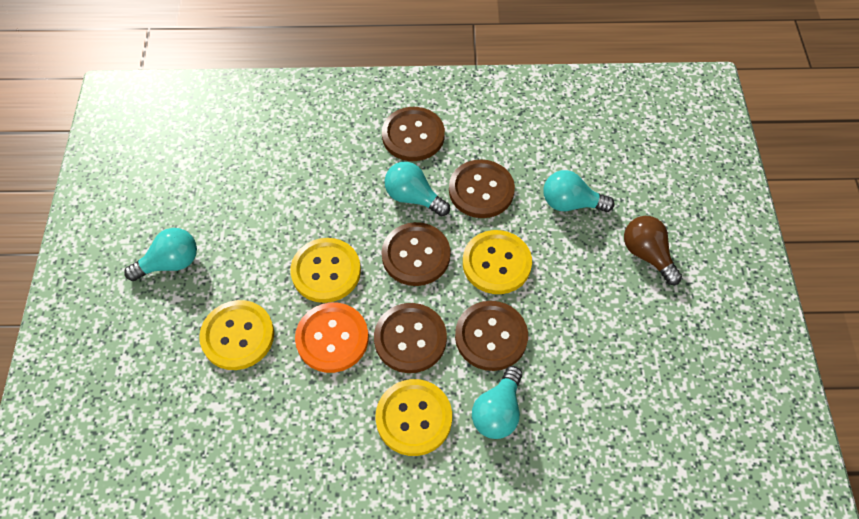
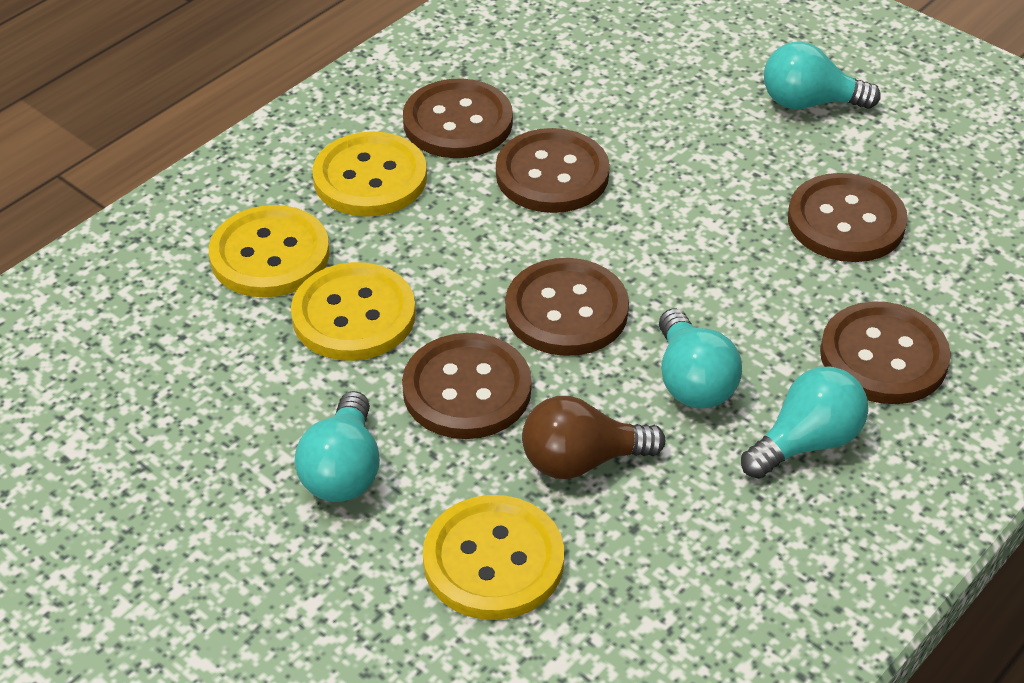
brown button: 5 -> 6
orange button: 1 -> 0

